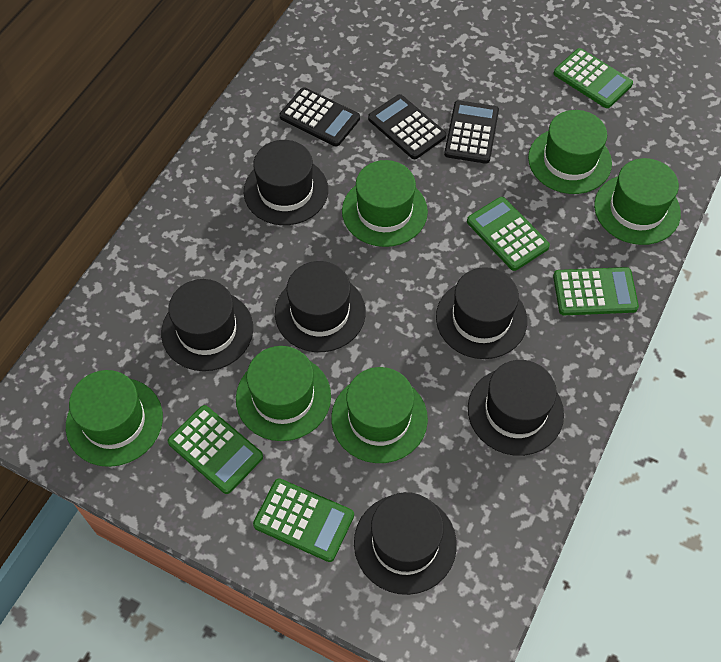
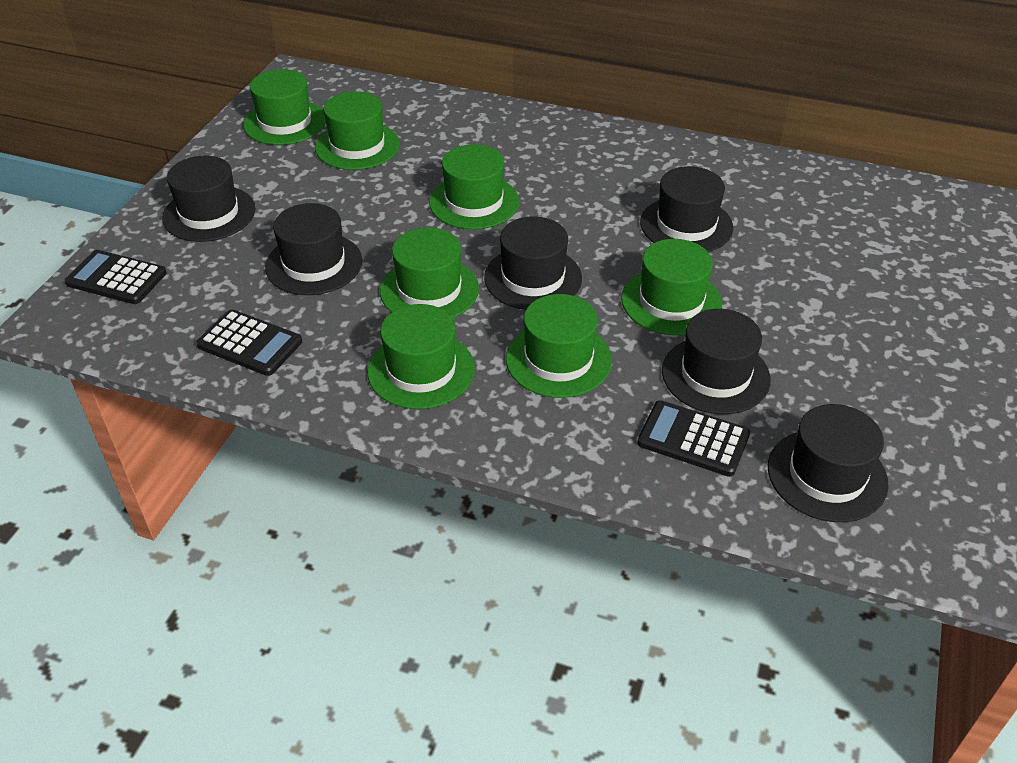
green calculator: 5 -> 0
green hat: 6 -> 7

